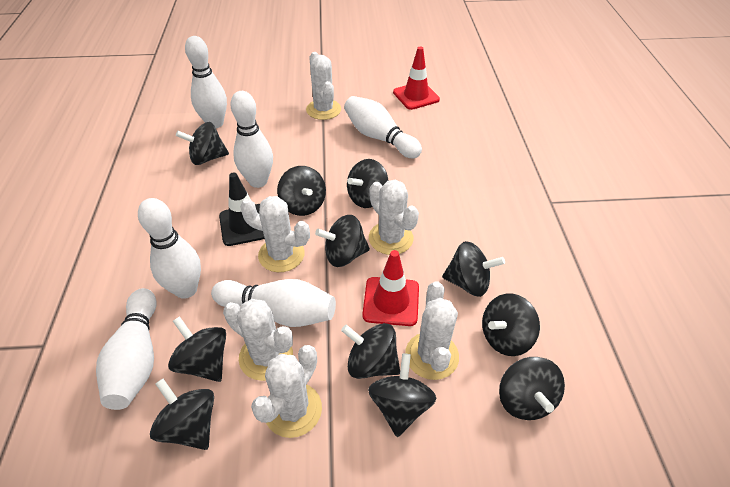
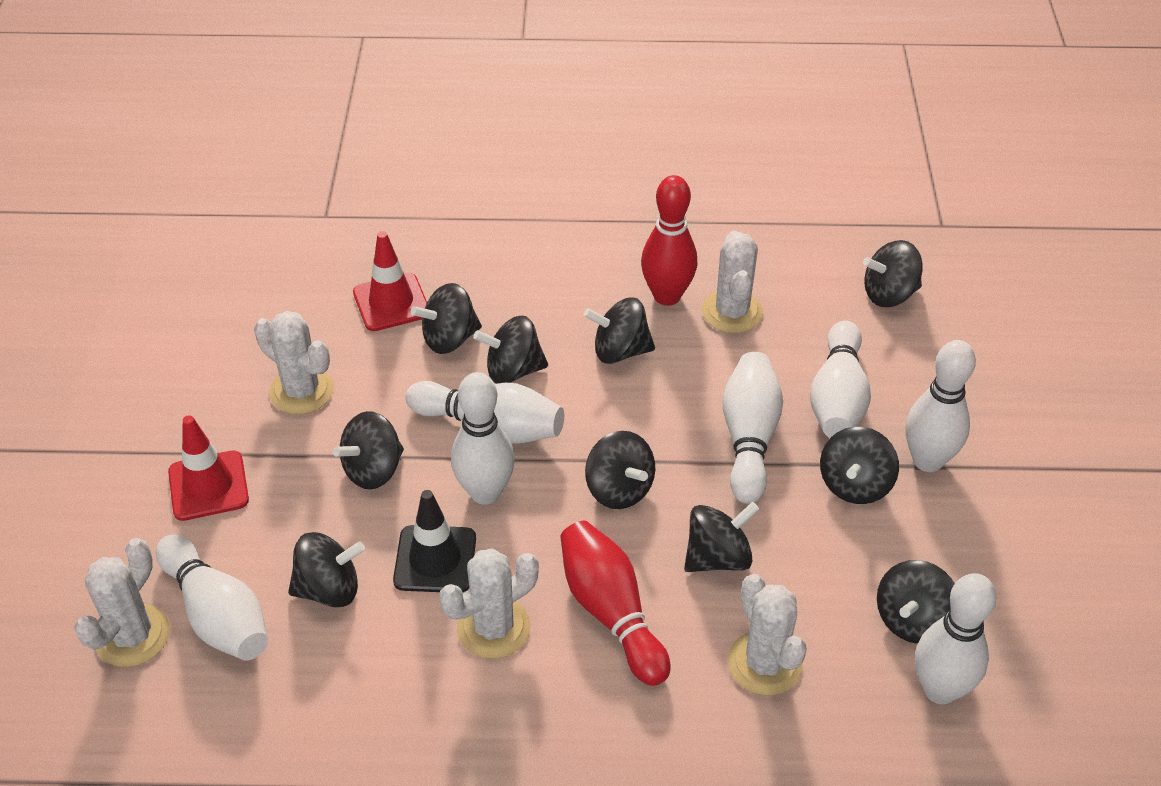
black spinning top: 11 -> 10
red bowling pin: 0 -> 2
white bowling pin: 6 -> 7
white cactus: 6 -> 5

